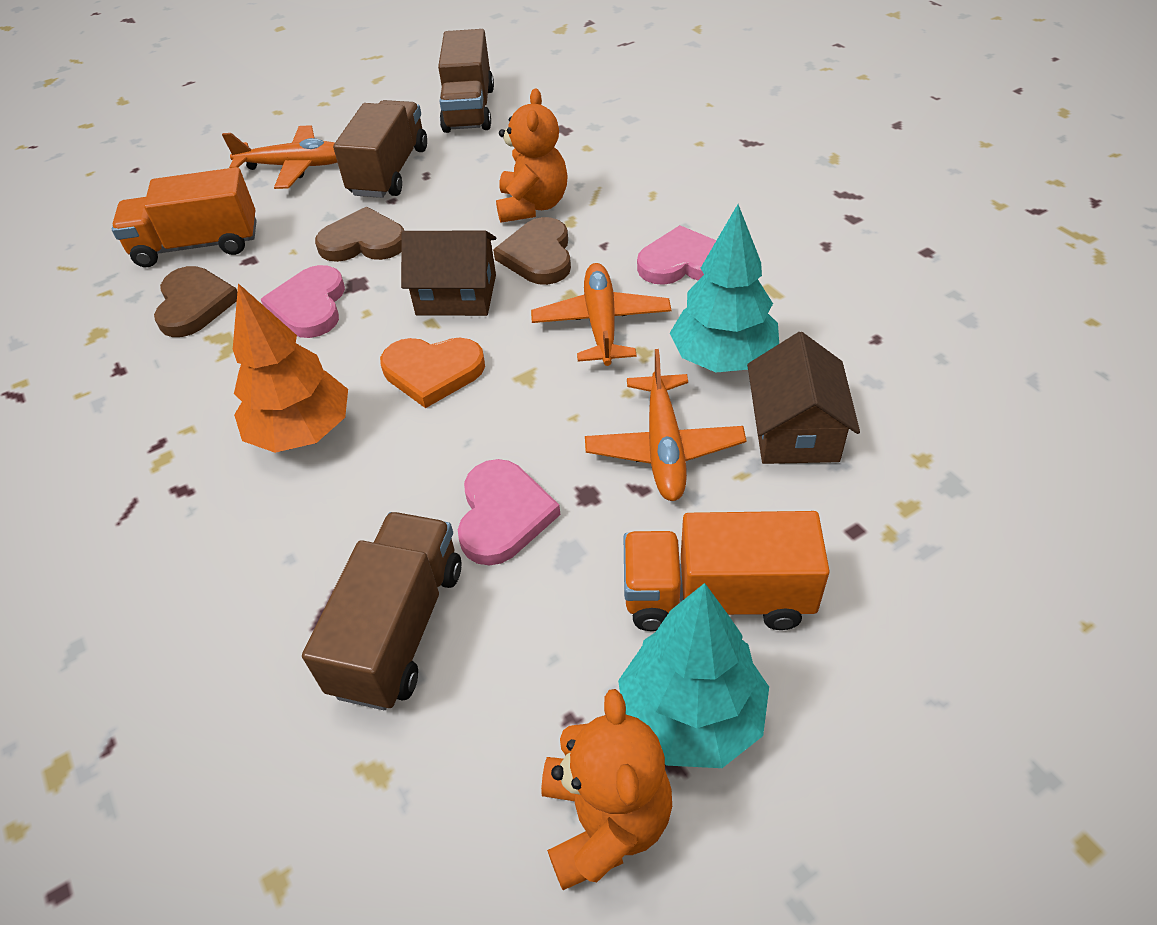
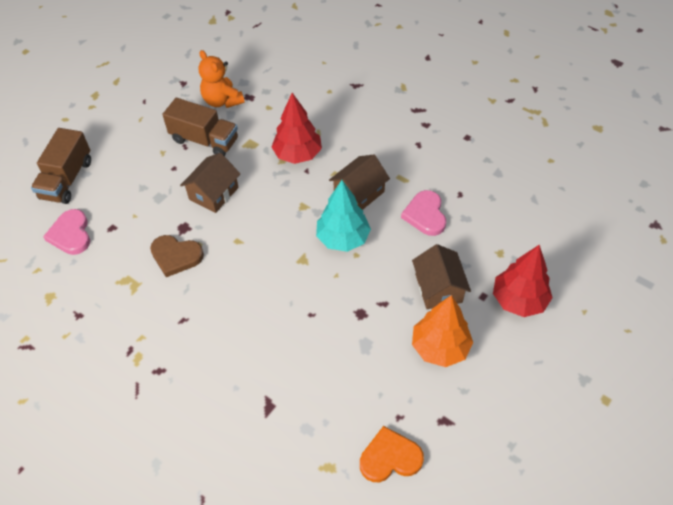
brown heart: 3 -> 1
brown house: 2 -> 3
brown truck: 3 -> 2
orange plane: 3 -> 0
orange teddy bear: 2 -> 1
orange truck: 2 -> 0
pink heart: 3 -> 2
red tree: 0 -> 2
turquoise tree: 2 -> 1

